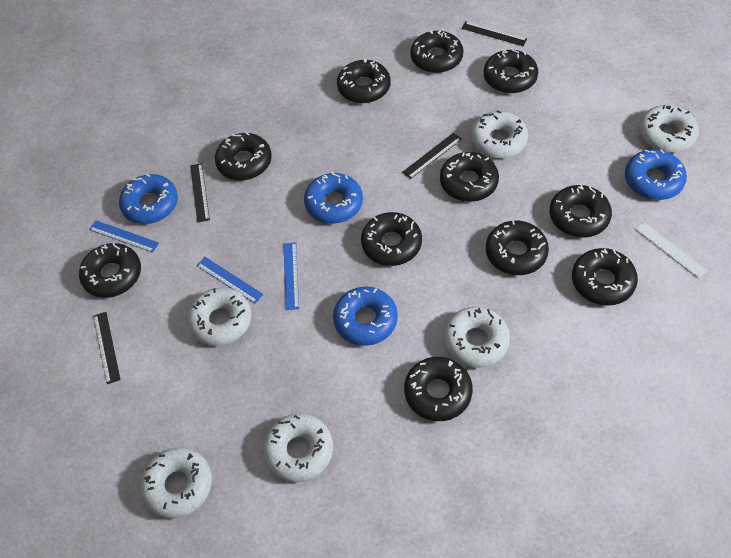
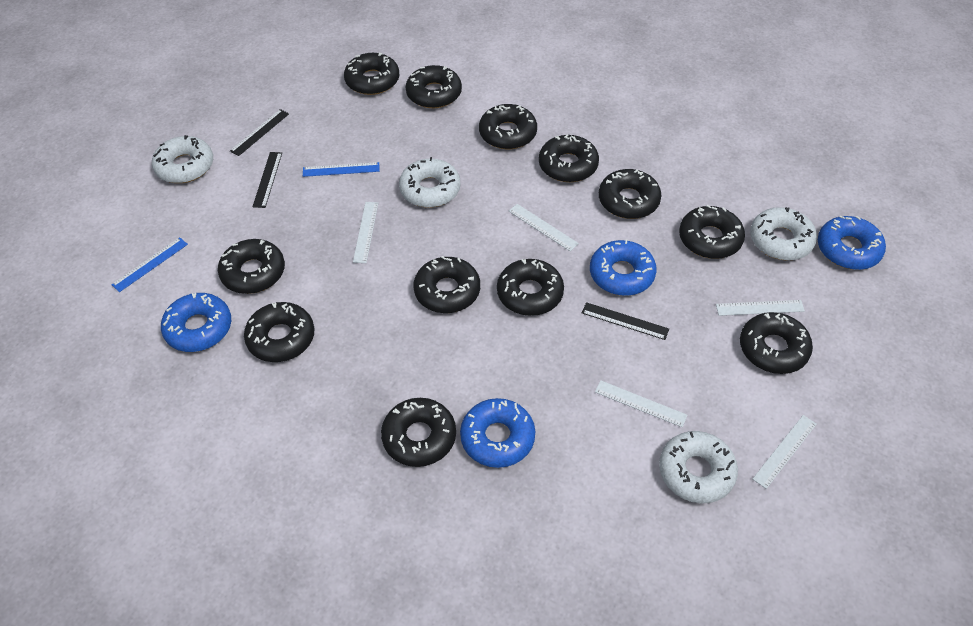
black donut: 11 -> 12
black ruler: 4 -> 3
blue ruler: 3 -> 2
white donut: 6 -> 4
white ruler: 1 -> 5

